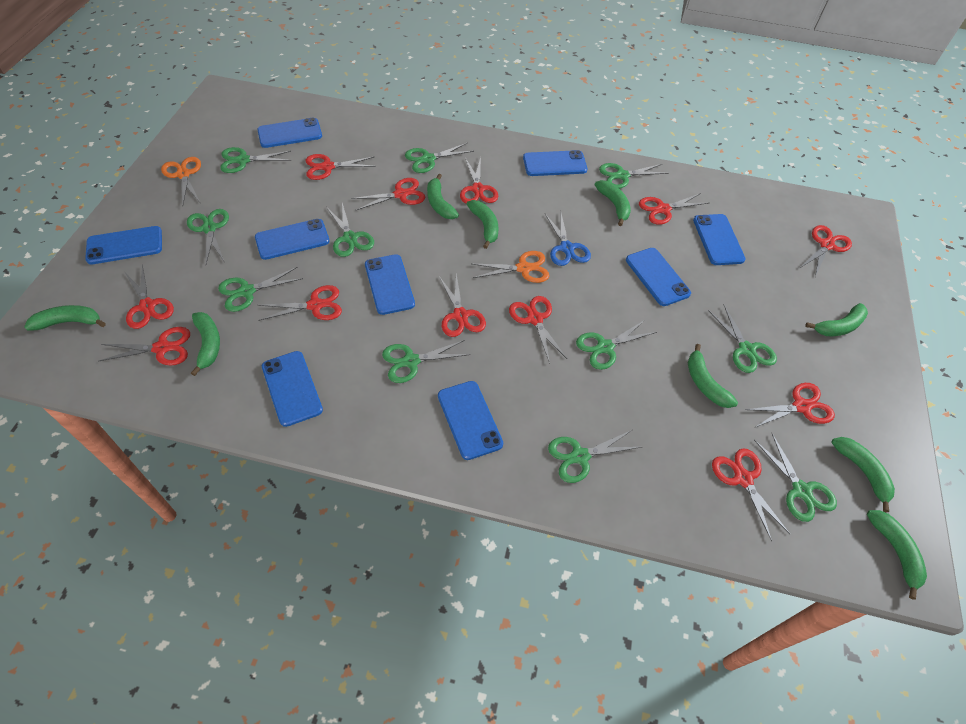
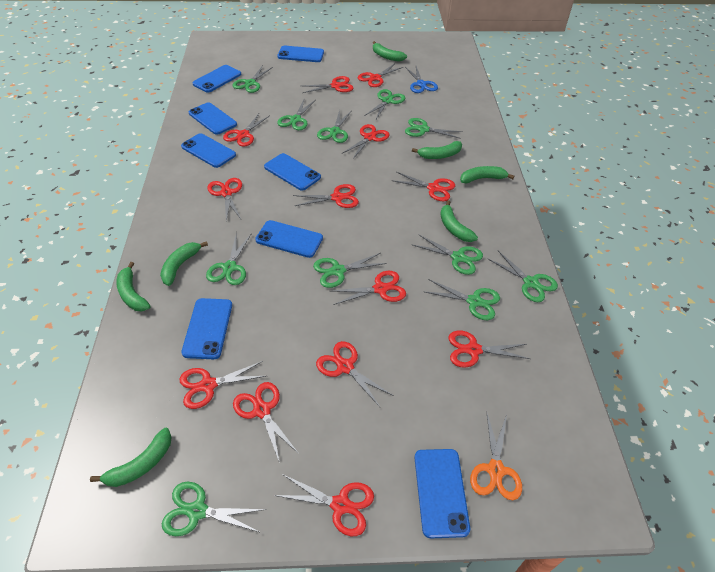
blue phone: 9 -> 8
green banana: 9 -> 7
orange scissors: 2 -> 1
red scissors: 12 -> 13

